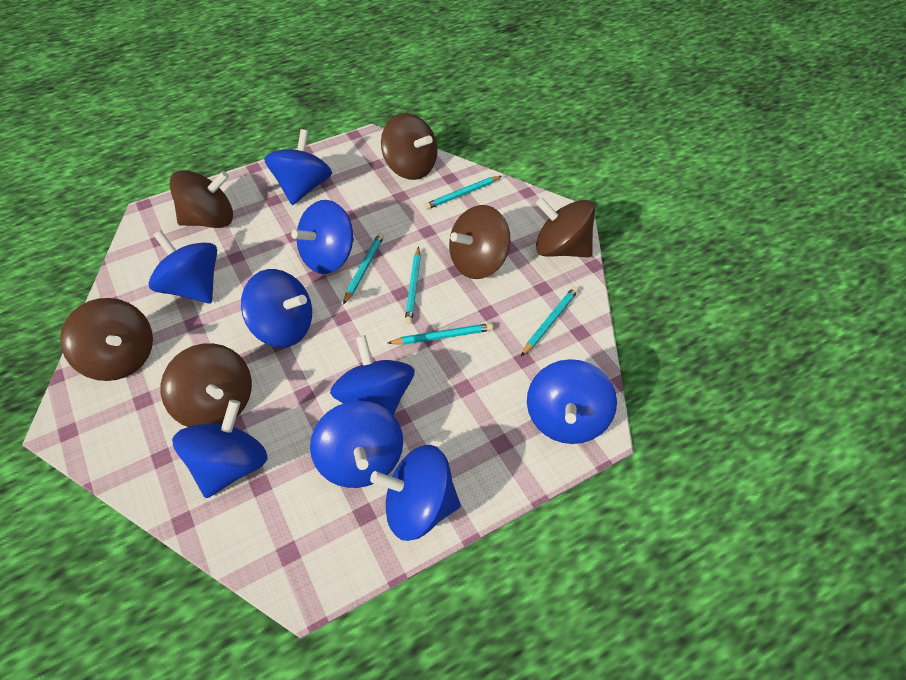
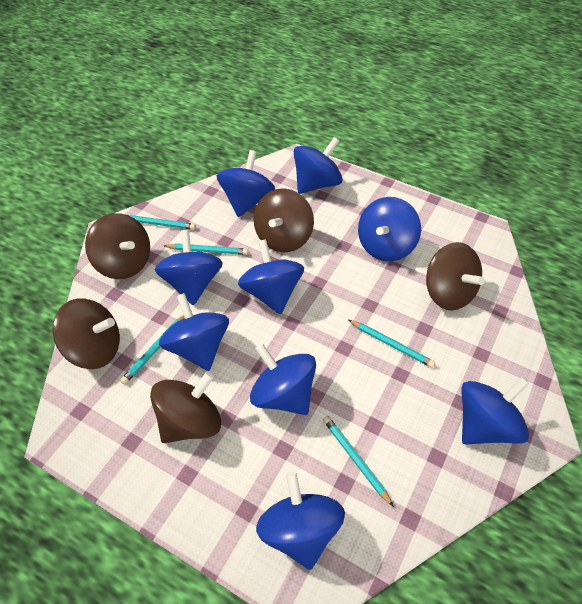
brown spinning top: 6 -> 5

